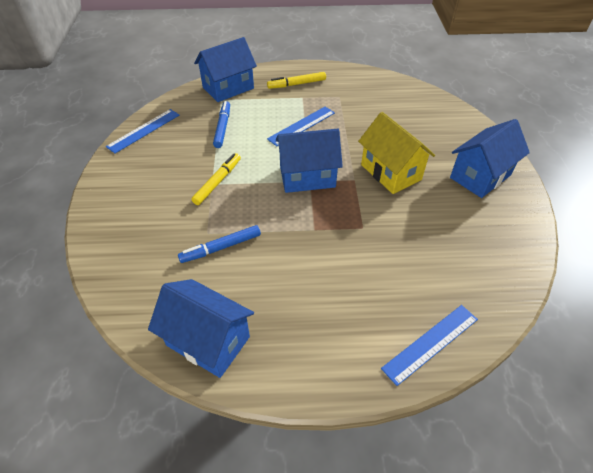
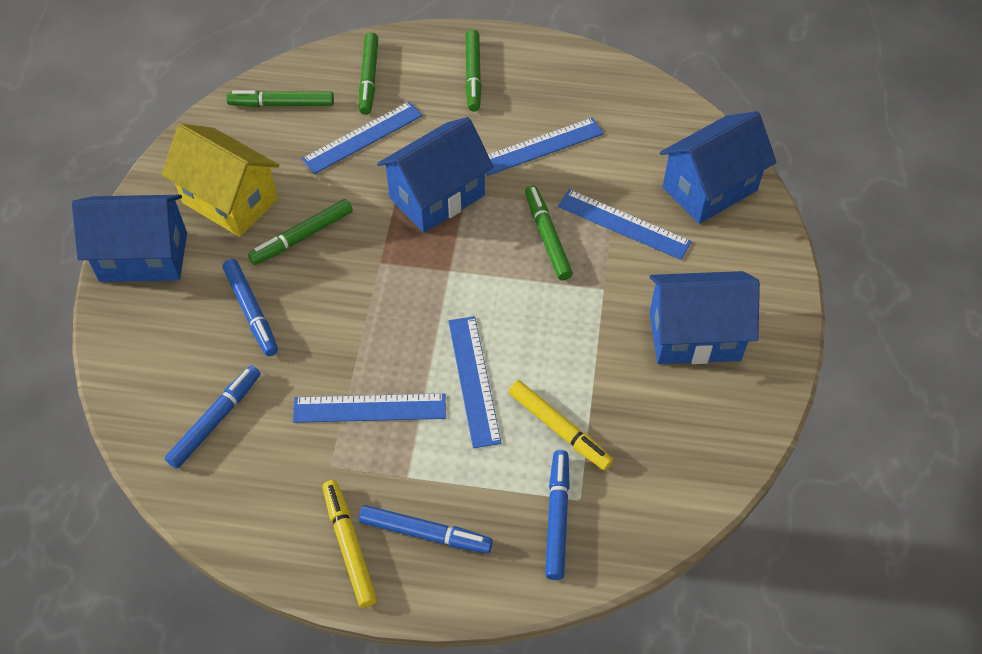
blue marker: 2 -> 4
blue ruler: 3 -> 5
green marker: 0 -> 5

